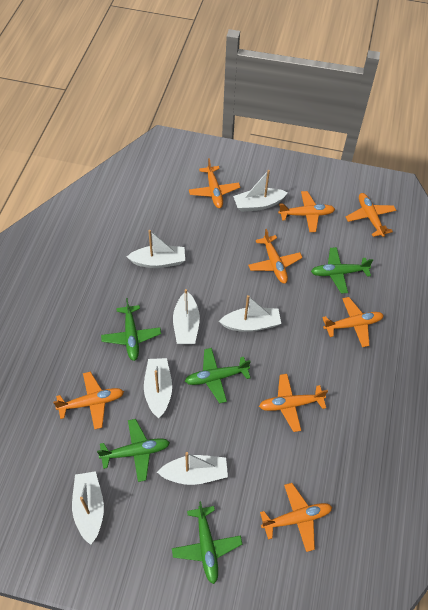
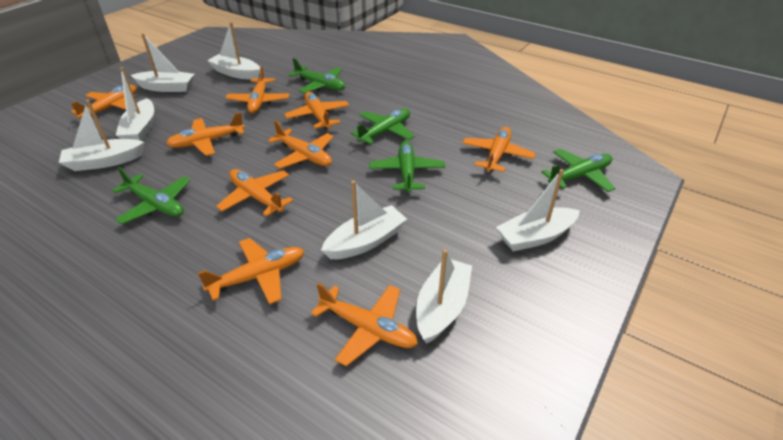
orange plane: 8 -> 9

